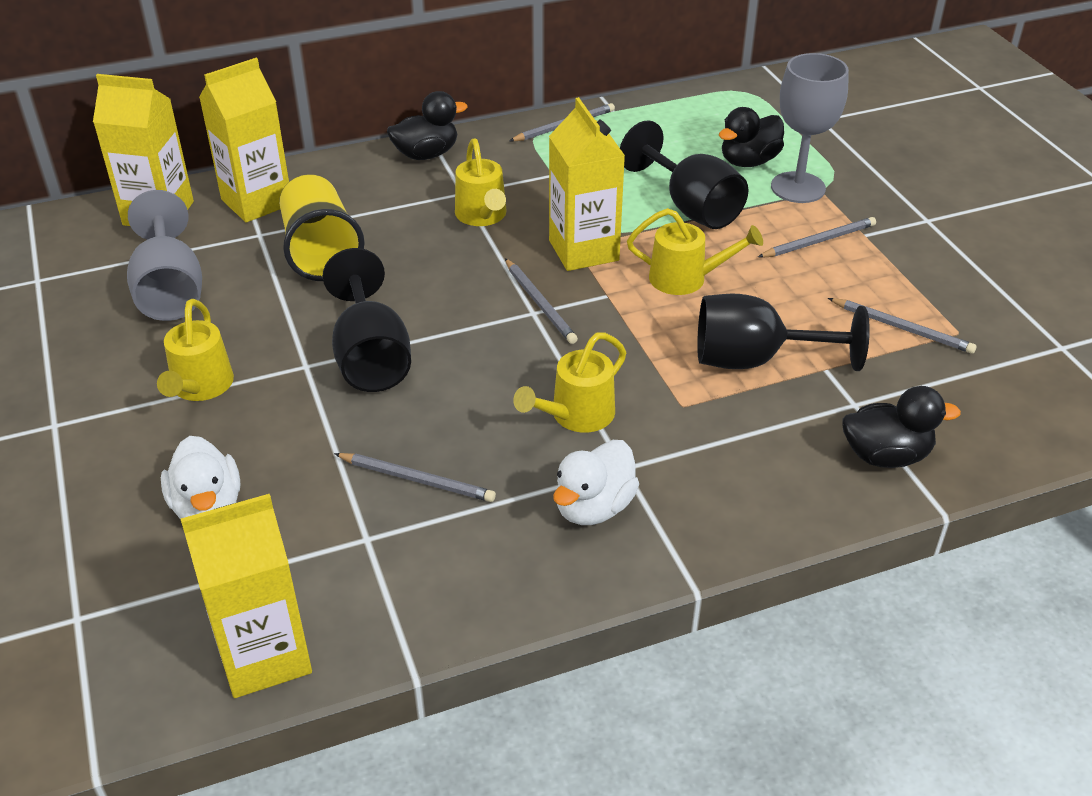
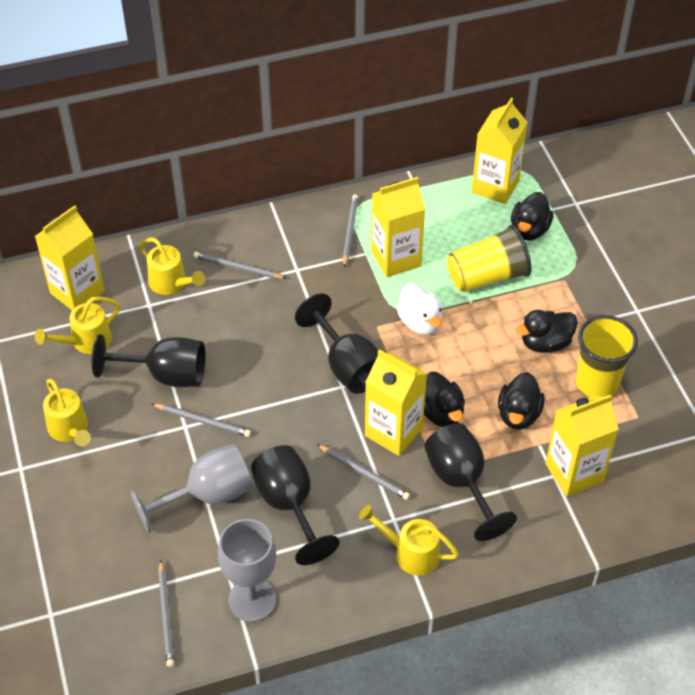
black duck: 3 -> 4
black goblet: 3 -> 4
white duck: 2 -> 1
yellow carton: 4 -> 5
yellow cup: 1 -> 2

